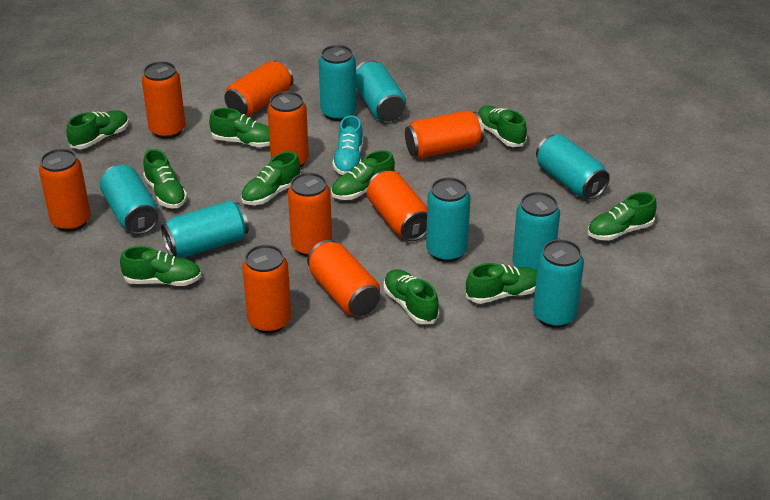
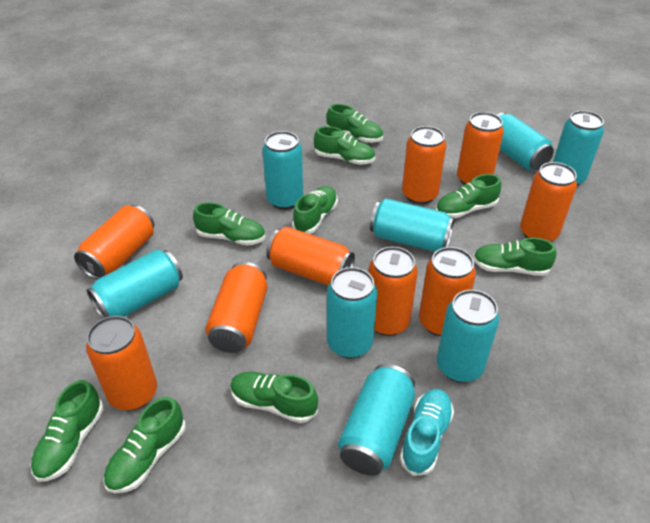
green shoe: 10 -> 9

